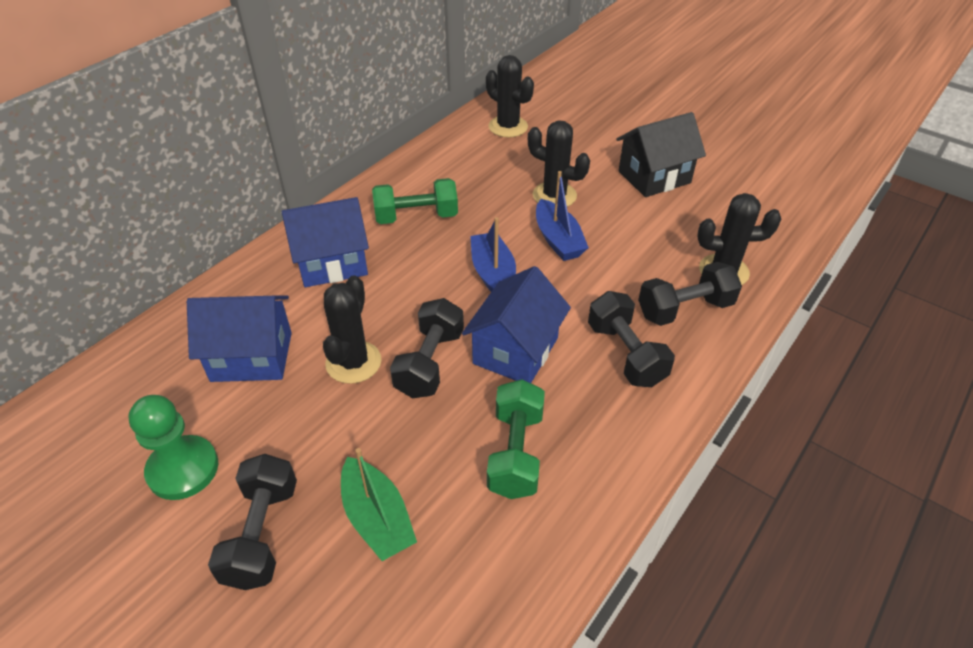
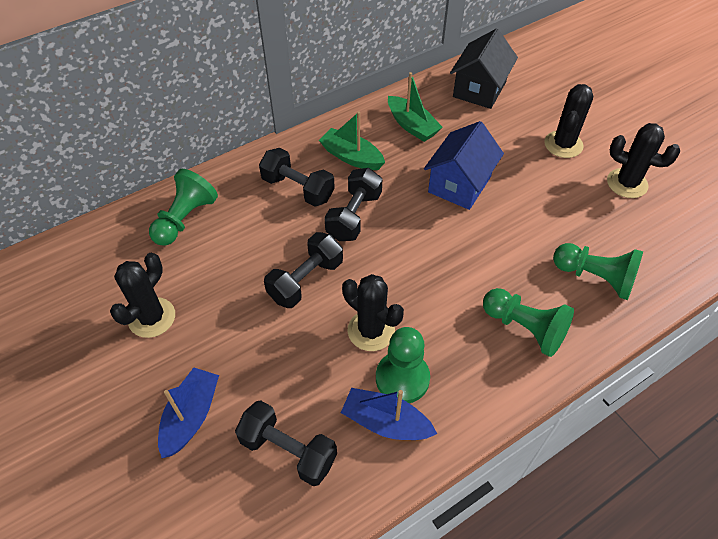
blue house: 3 -> 1
green boat: 1 -> 2
green dumbbell: 2 -> 0
green pawn: 1 -> 4

